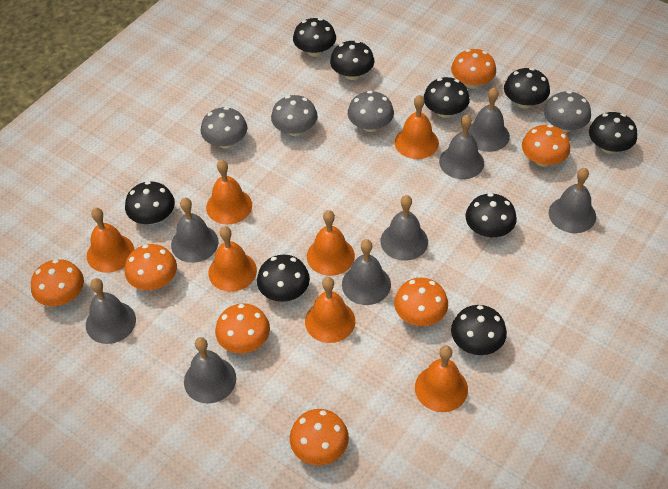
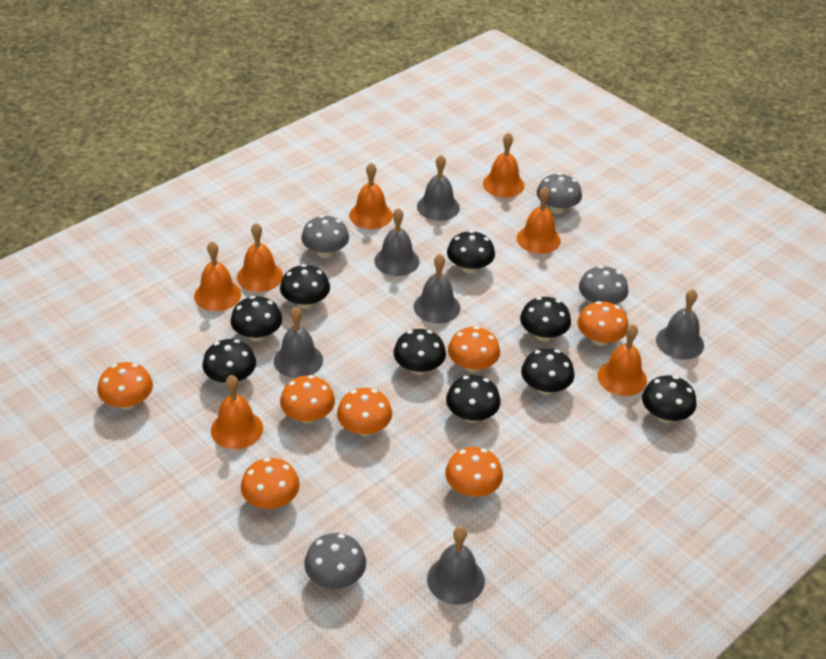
grey bell: 8 -> 6

